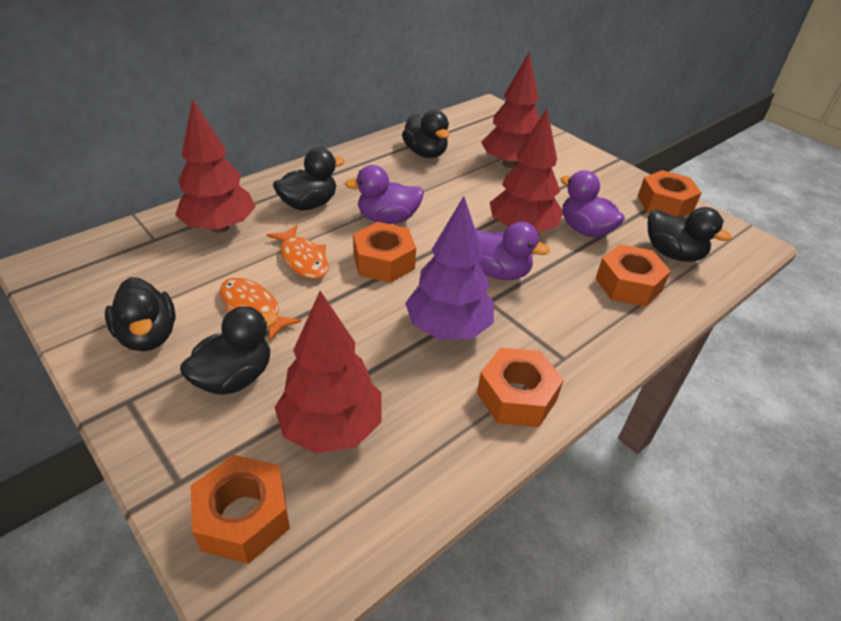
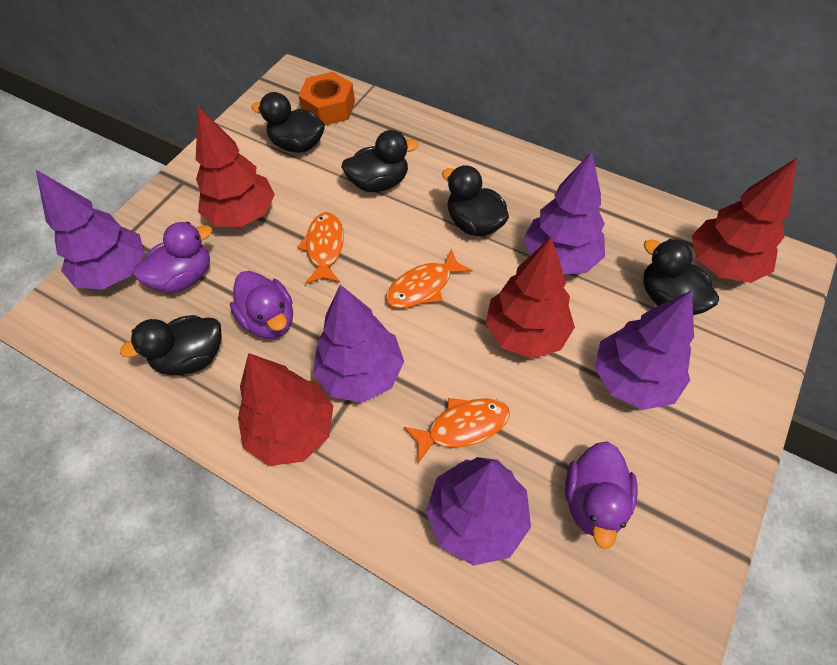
orange fish: 2 -> 3
orange nut: 5 -> 1
purple tree: 1 -> 5

